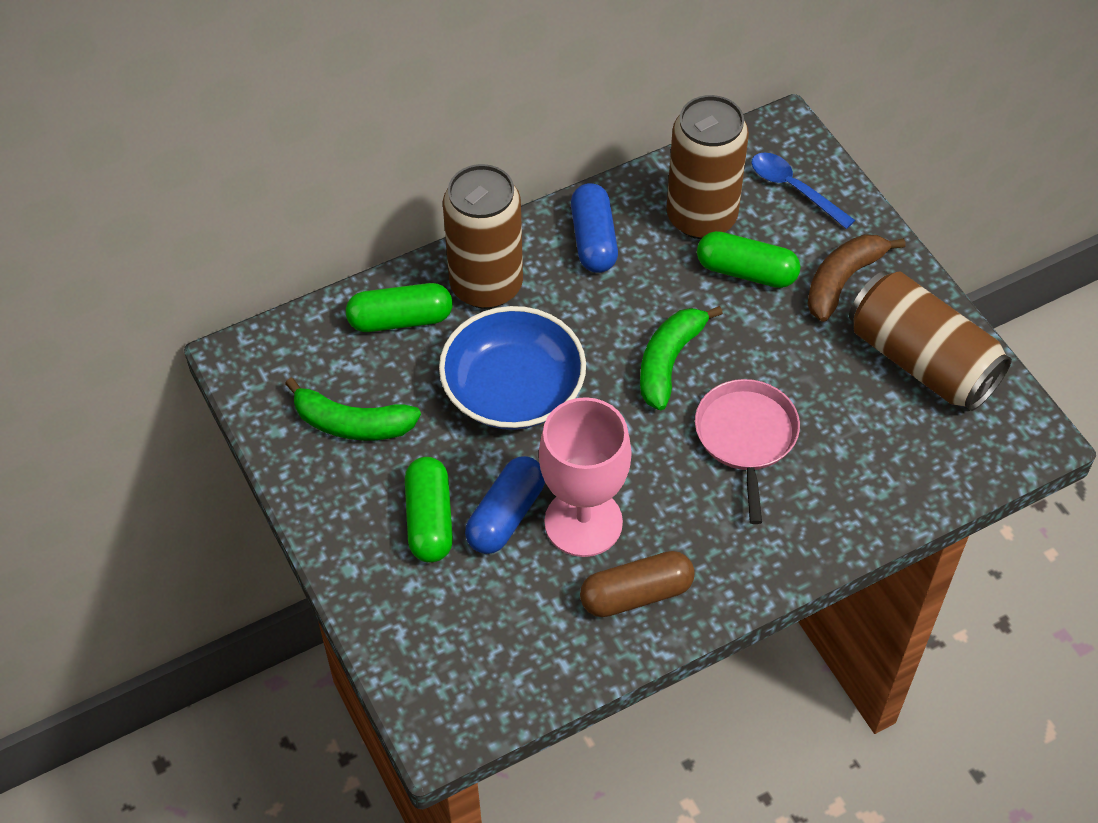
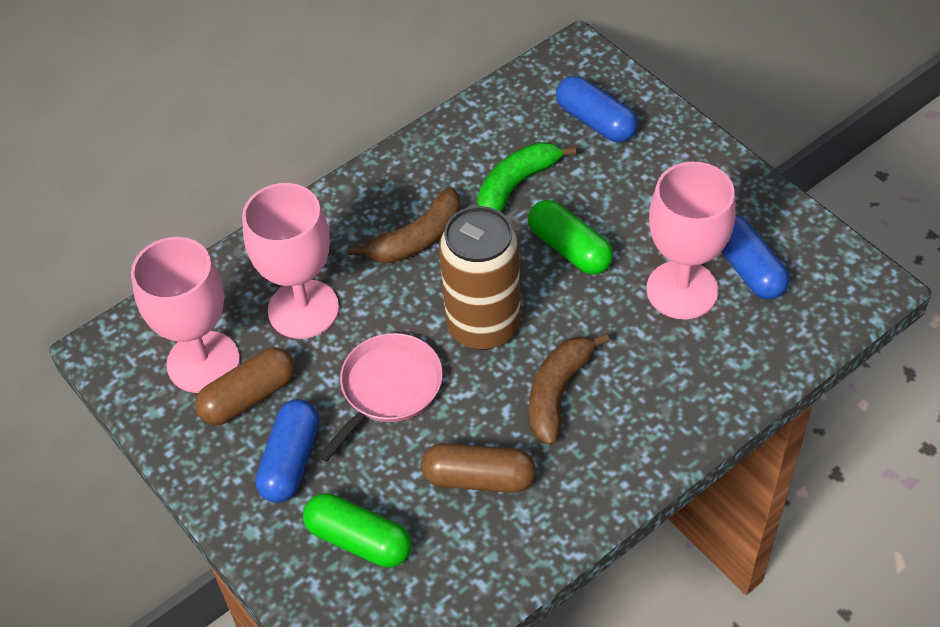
blue bowl: 1 -> 0
blue capsule: 2 -> 3
blue spoon: 1 -> 0
brown banana: 1 -> 2
brown can: 3 -> 1
brown capsule: 1 -> 2
green banana: 2 -> 1
green capsule: 3 -> 2
pink goblet: 1 -> 3

